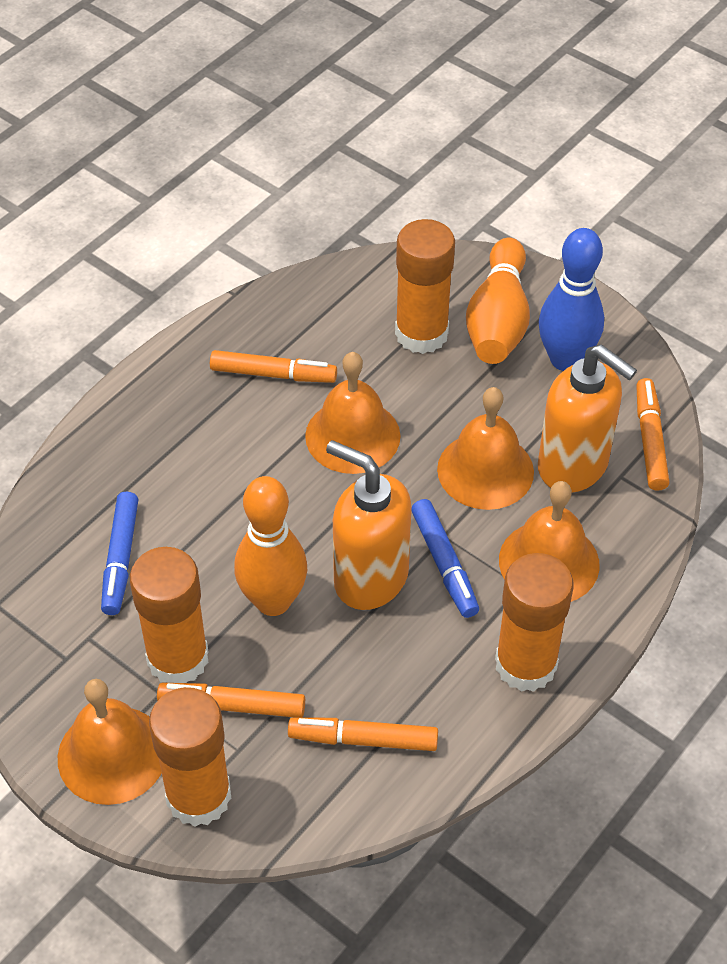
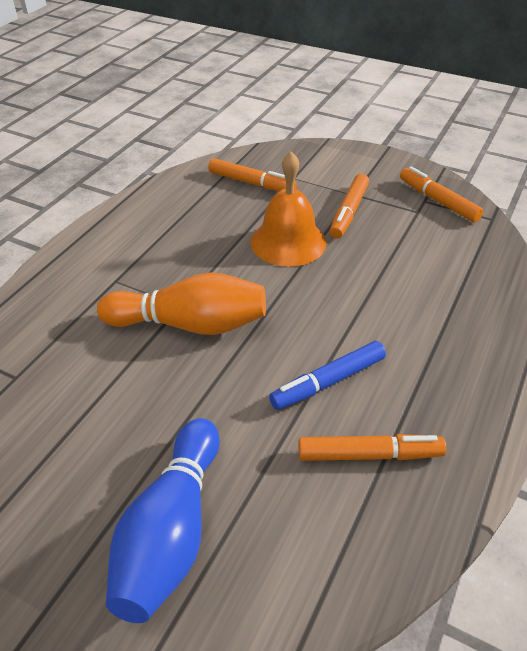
blue marker: 2 -> 1
orange bell: 4 -> 1
orange bowling pin: 2 -> 1
orange glue stick: 4 -> 0
orange soap dispenser: 2 -> 0

